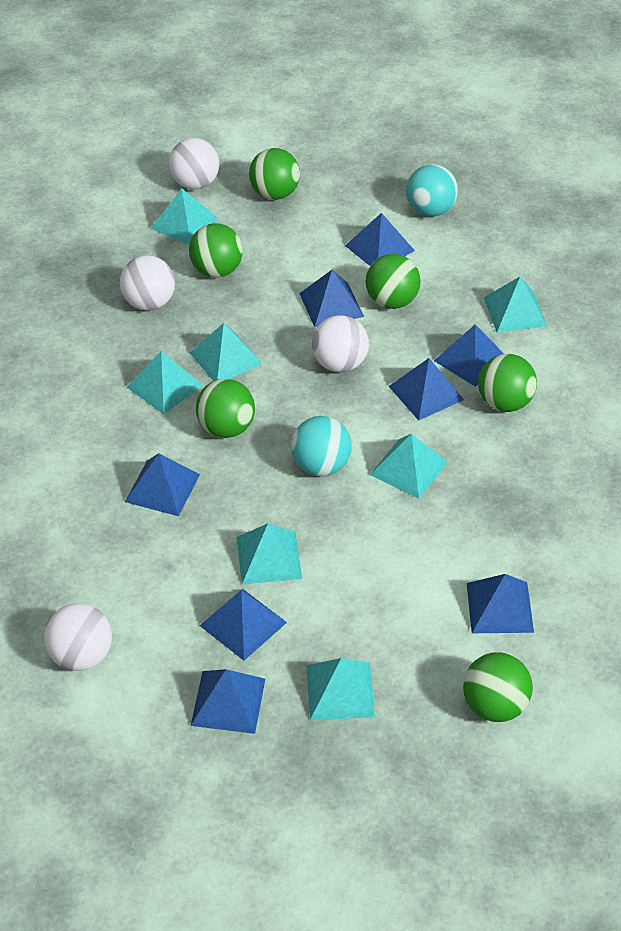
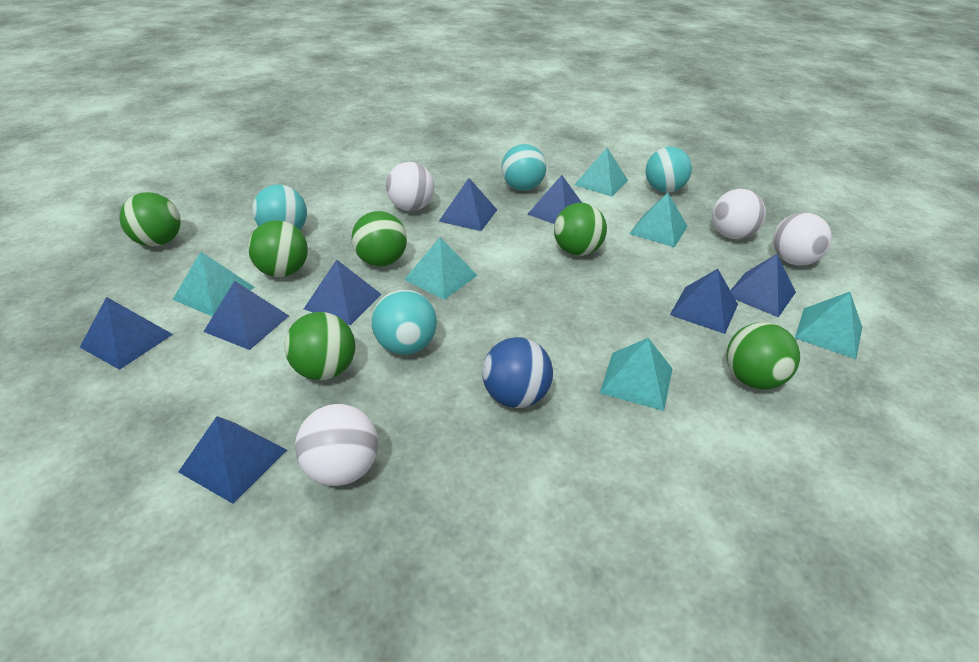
blue ball: 0 -> 1
turquoise ball: 2 -> 4
turquoise pyramid: 7 -> 6

